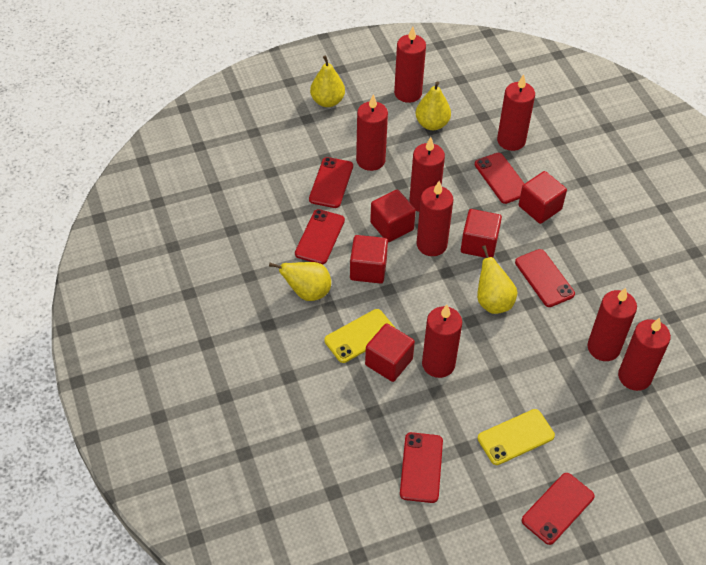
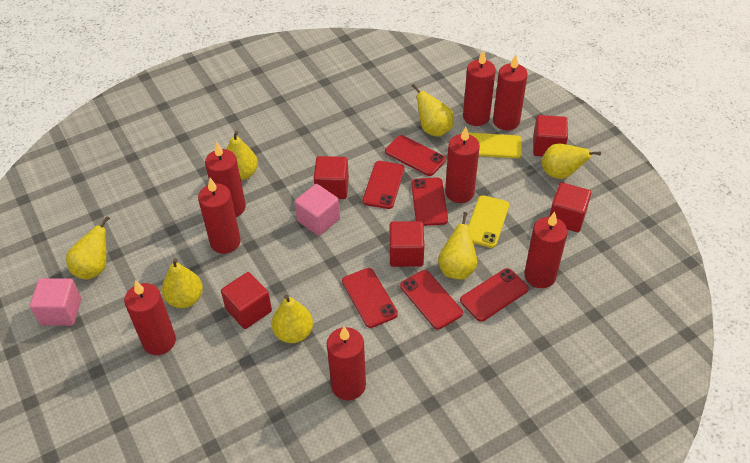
pink cube: 0 -> 2
yellow pear: 4 -> 7

